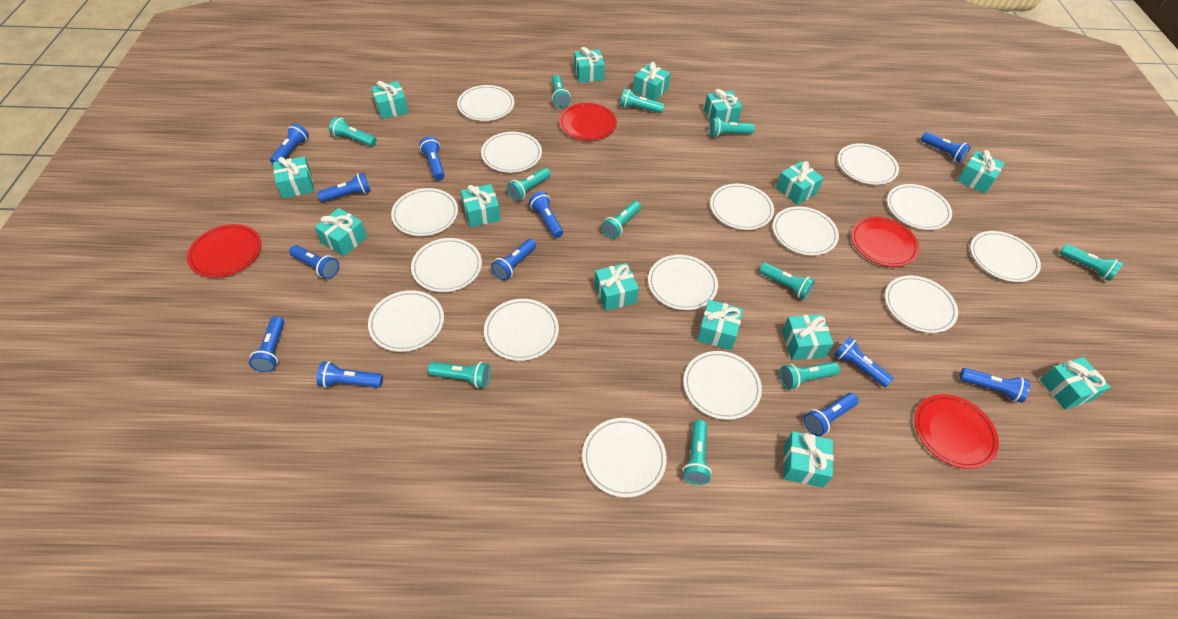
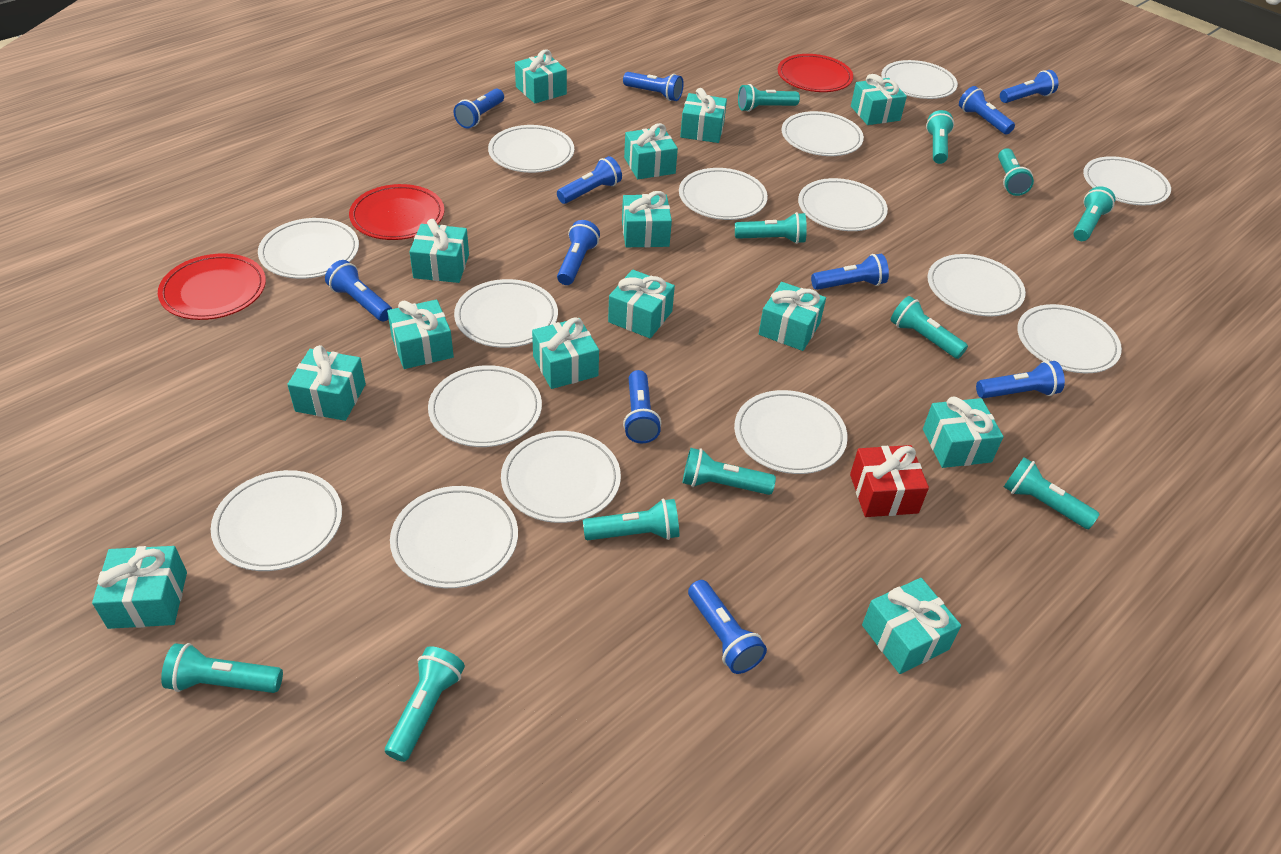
blue flashlight: 12 -> 11
red gift: 0 -> 1
red plate: 4 -> 3

